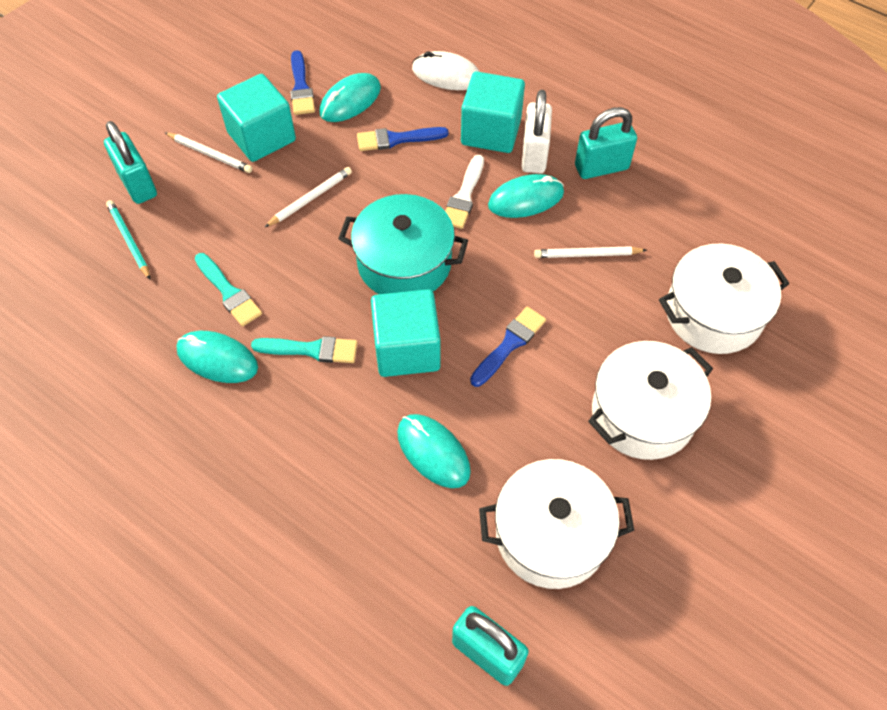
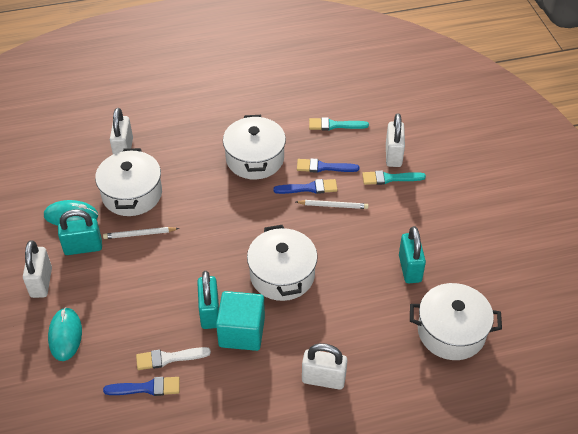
turquoise cube: 3 -> 1
turquoise mouse: 4 -> 2
turquoise pencil: 1 -> 0
turquoise pot: 1 -> 0
white mouse: 1 -> 0
white padlock: 1 -> 4
white pencil: 3 -> 2
white pot: 3 -> 4

